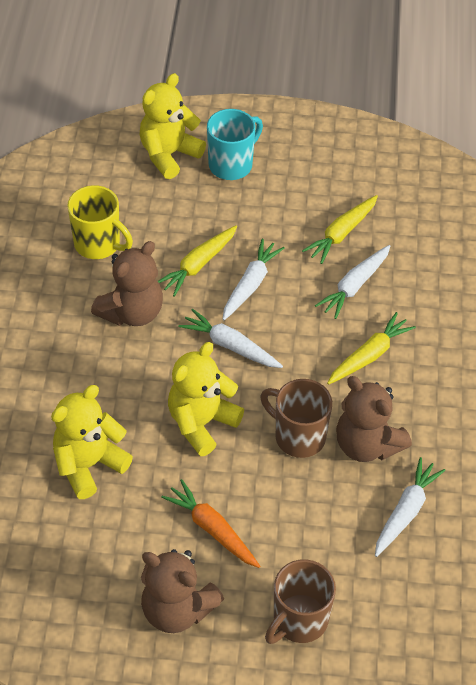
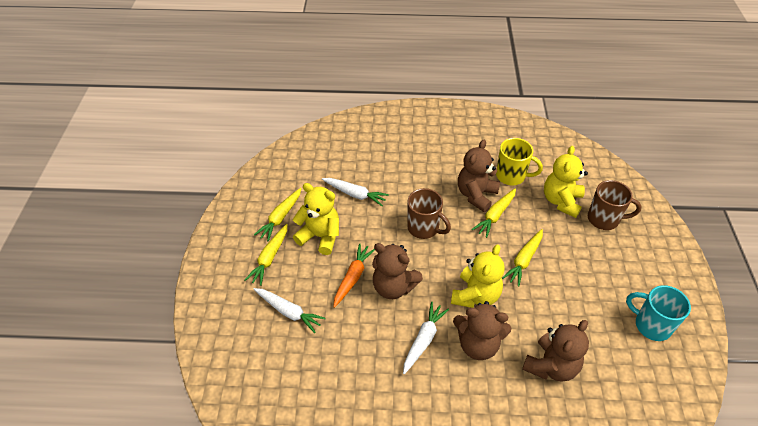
brown teddy bear: 3 -> 4
white carrot: 4 -> 3
yellow carrot: 3 -> 4

